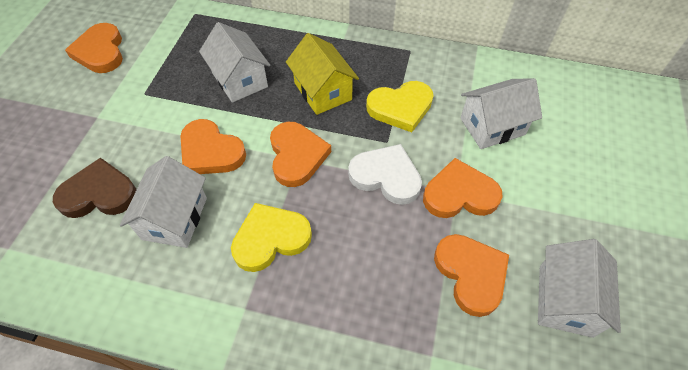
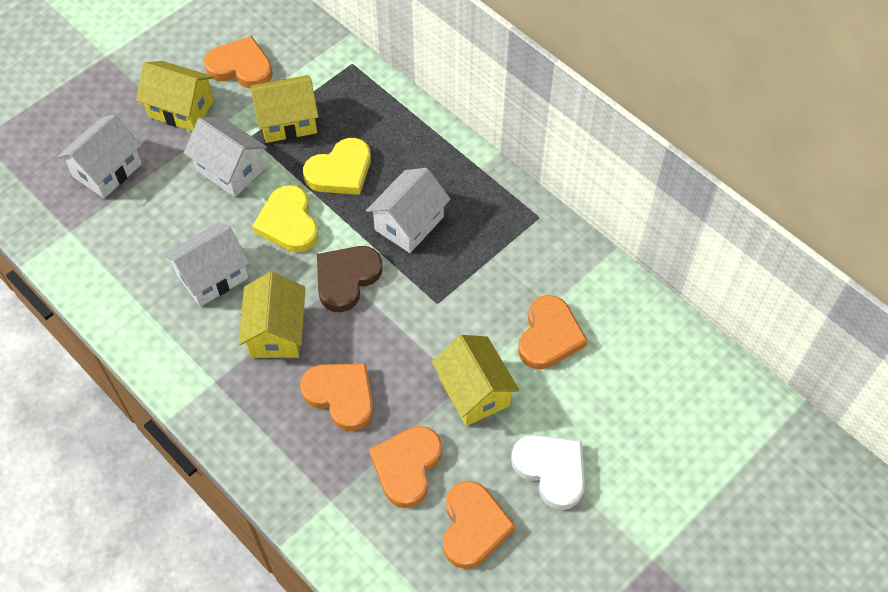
yellow house: 1 -> 4

